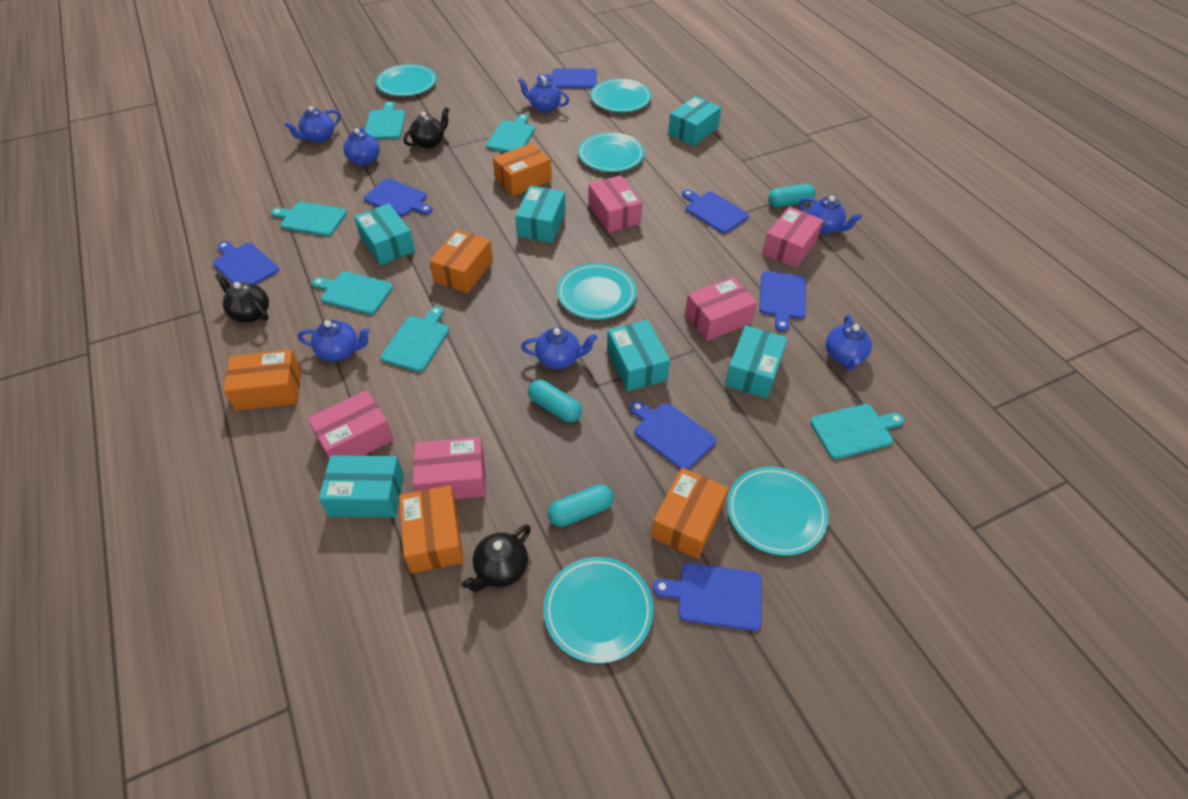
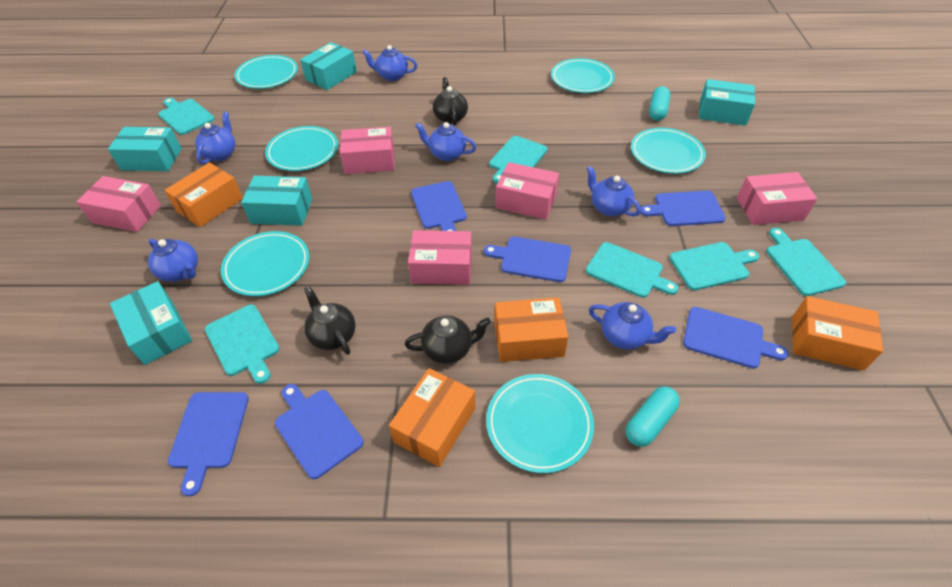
blue cutting board: 7 -> 6
blue teapot: 7 -> 6
orange box: 5 -> 4
turquoise box: 6 -> 5
turquoise capsule: 3 -> 2

